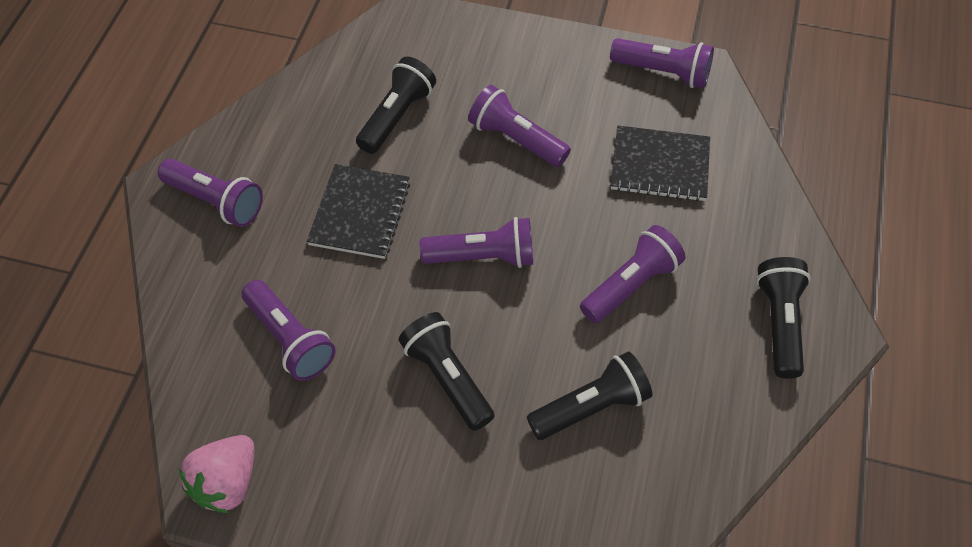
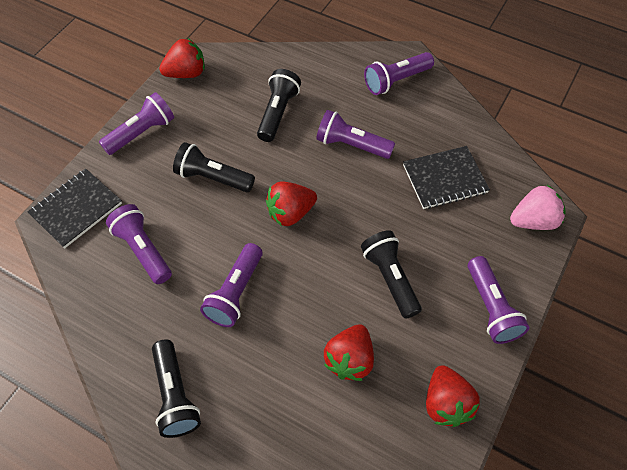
red strawberry: 0 -> 4

